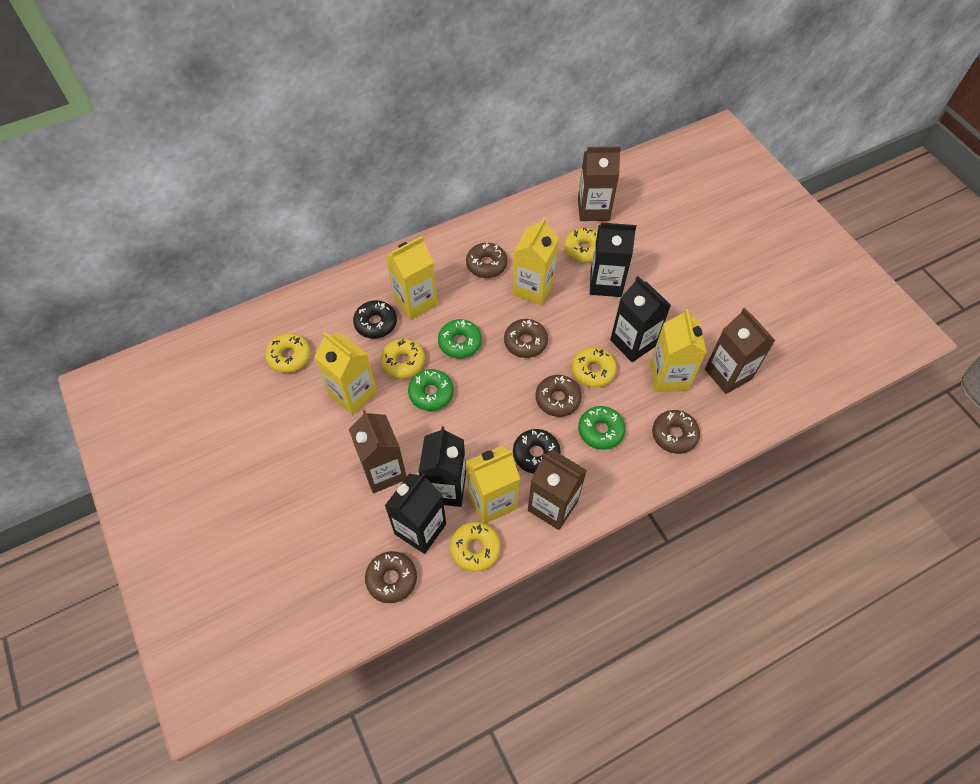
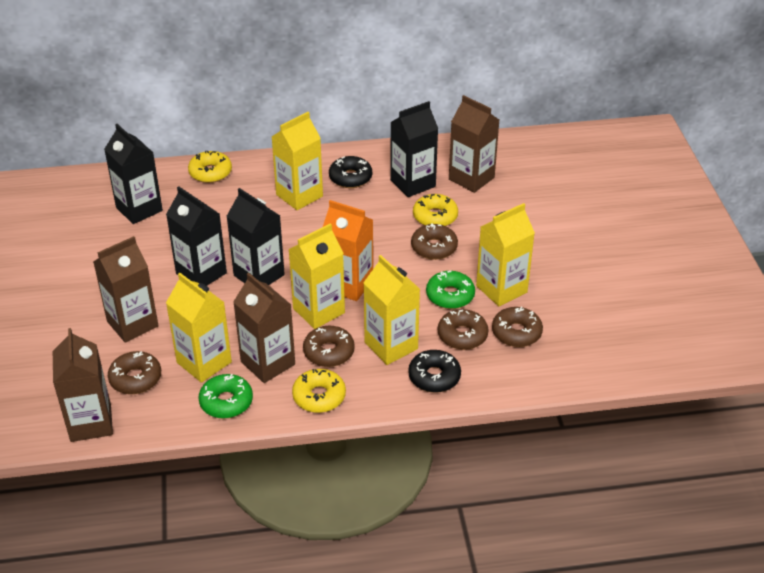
green donut: 3 -> 2
orange carton: 0 -> 1
yellow donut: 5 -> 3

